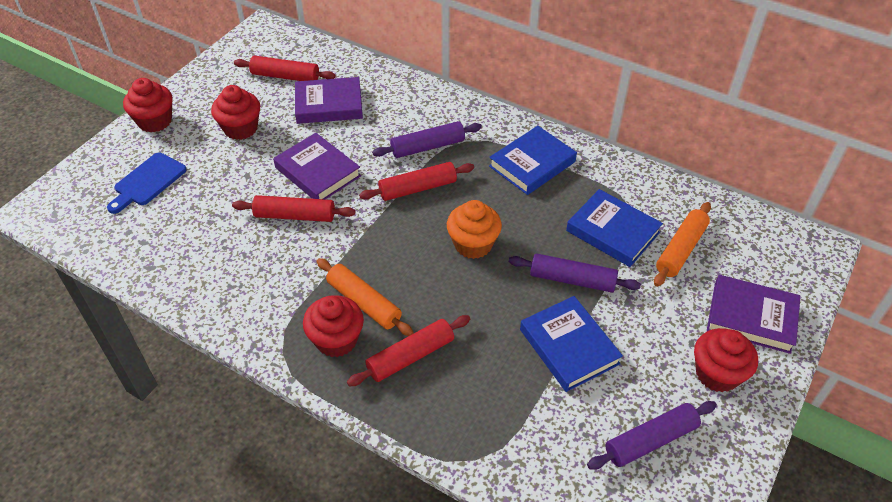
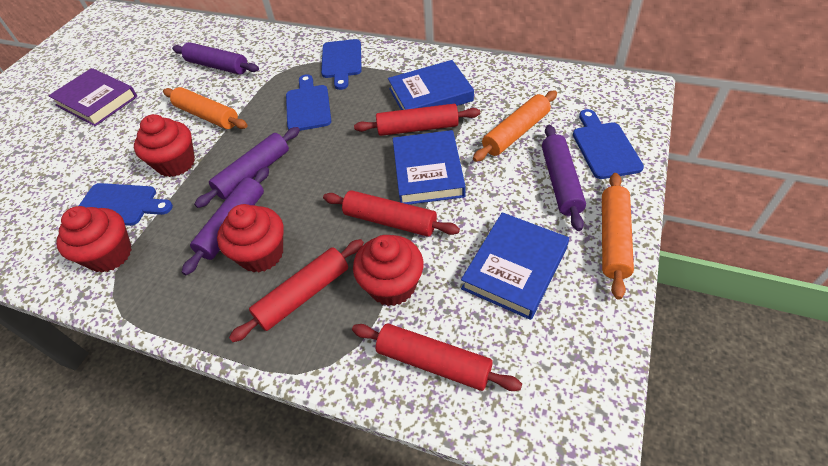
blue cutting board: 1 -> 4
orange cupcake: 1 -> 0
orange rolling pin: 2 -> 3
purple book: 3 -> 1
purple rolling pin: 3 -> 4

